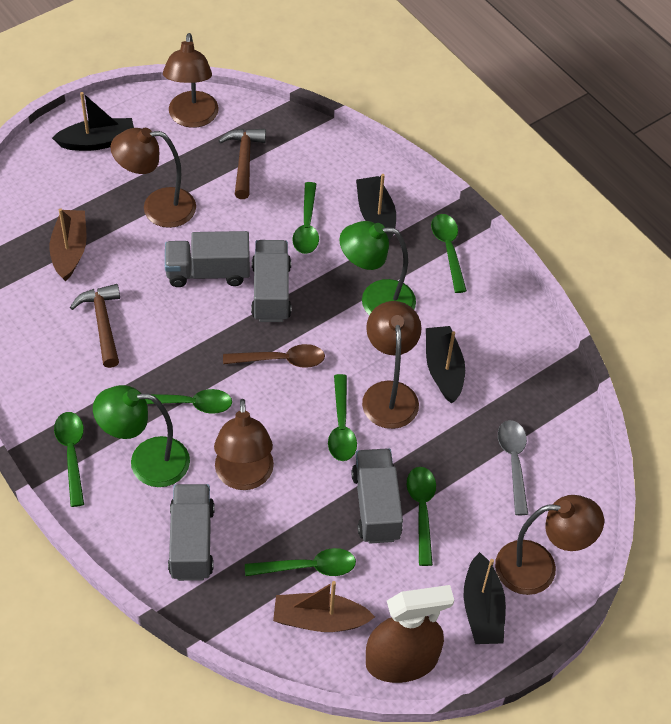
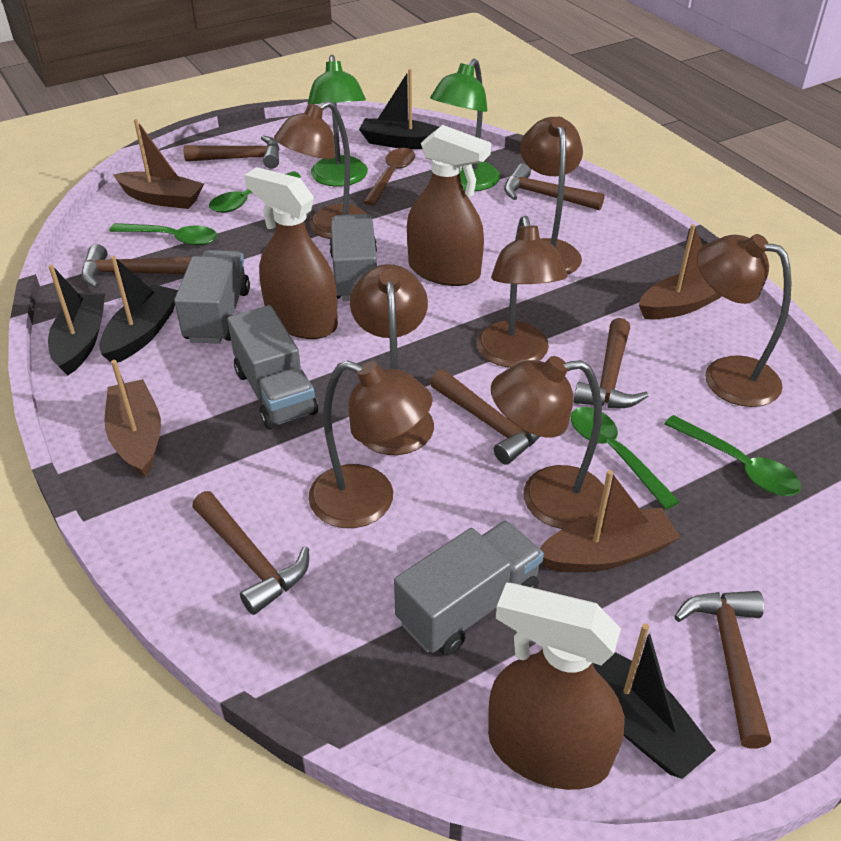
brown boat: 2 -> 4
brown hammer: 2 -> 7
brown lamp: 5 -> 7
brown spray bottle: 1 -> 3
green spoon: 7 -> 4
grey spoon: 1 -> 0

